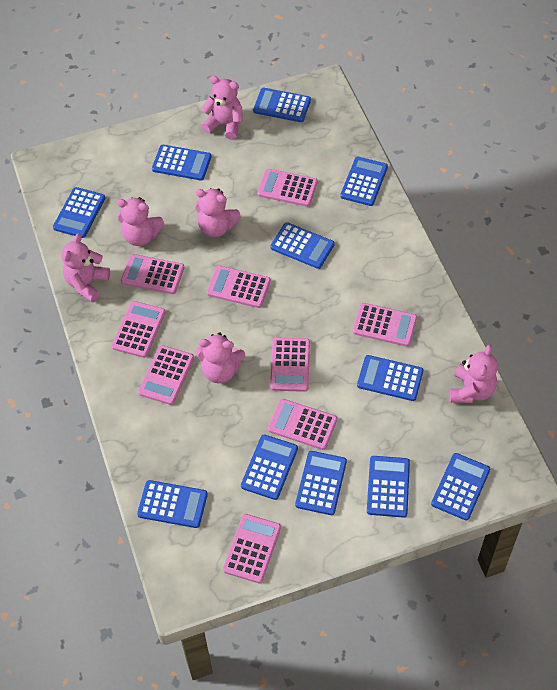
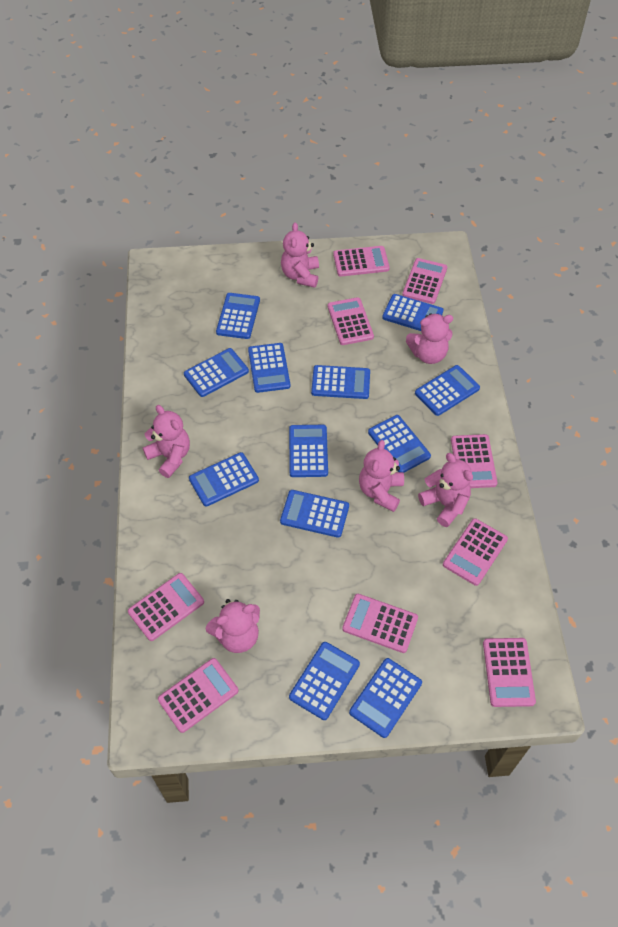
blue calculator: 11 -> 12

